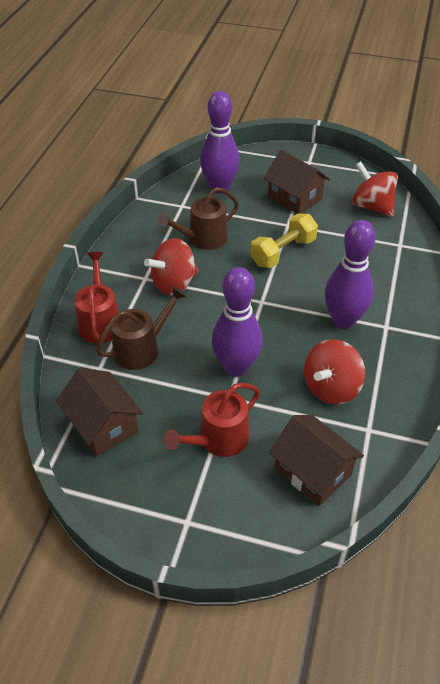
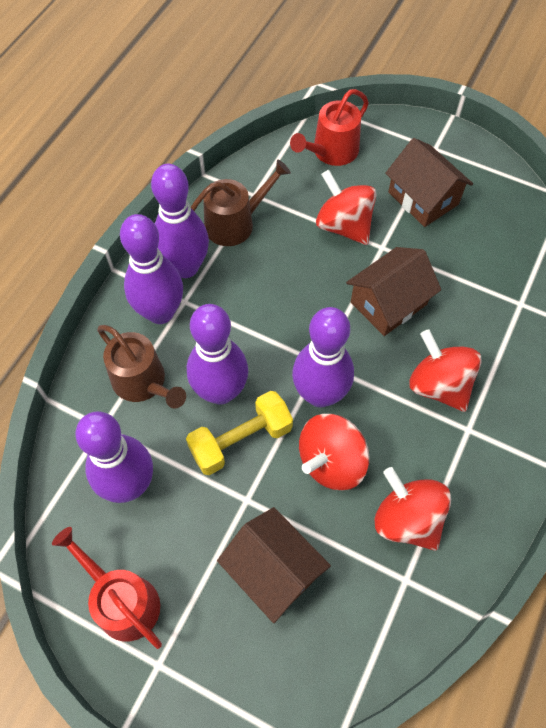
purple bowling pin: 3 -> 5
red spinning top: 3 -> 4

